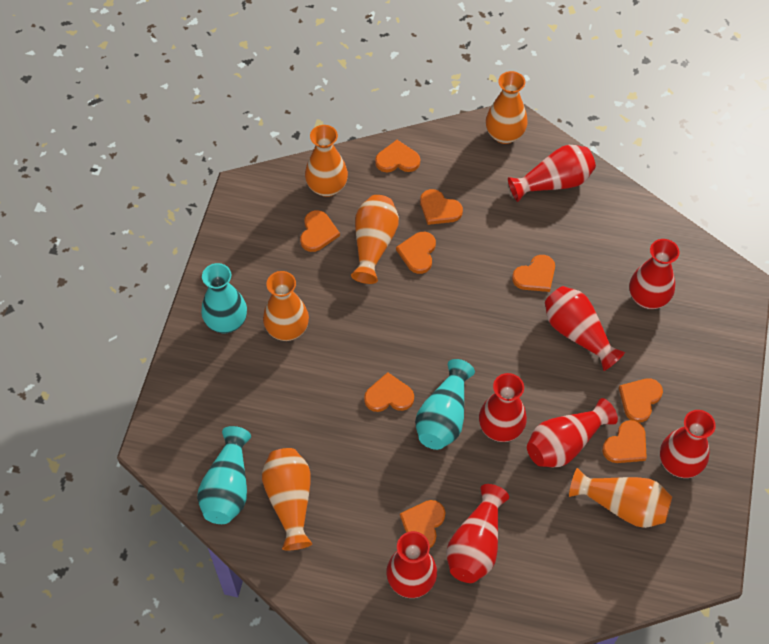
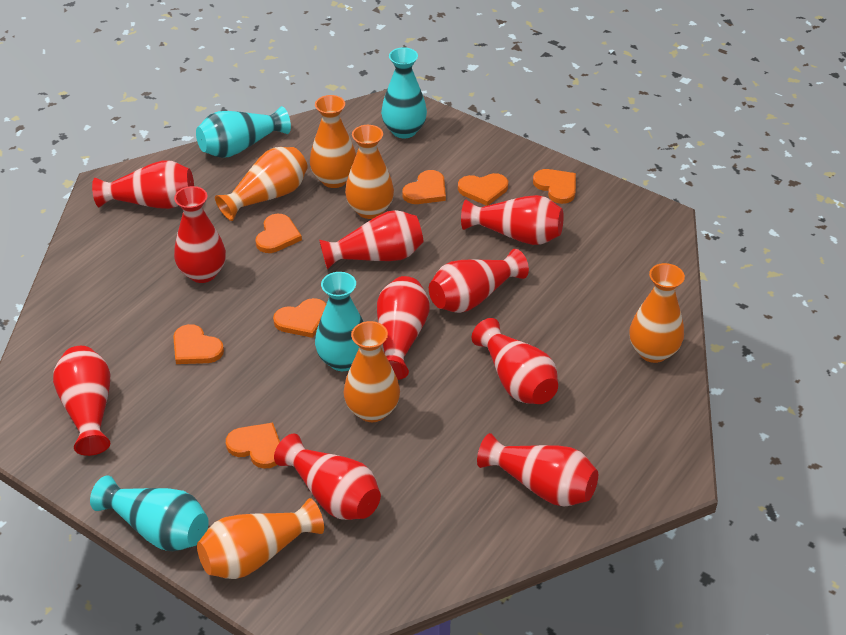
orange heart: 9 -> 7
red vase: 8 -> 10
turquoise vase: 3 -> 4

